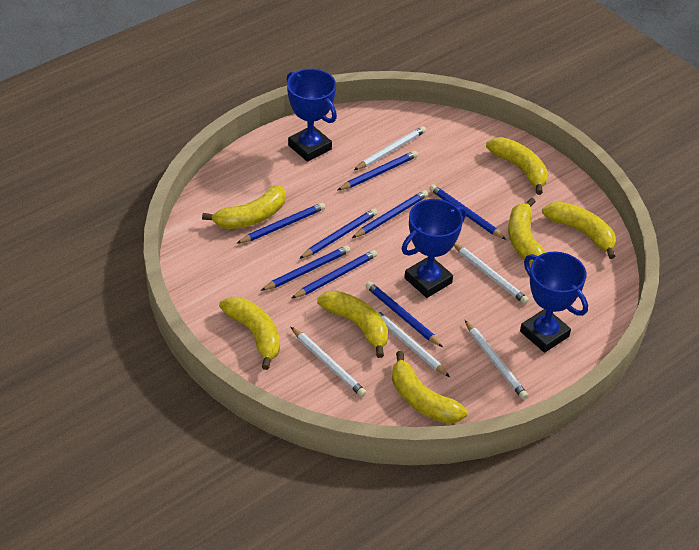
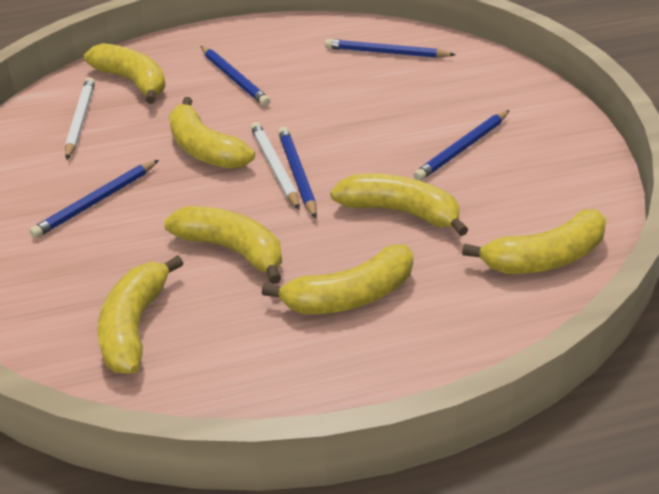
blue pencil: 8 -> 5
blue trophy: 3 -> 0
white pencil: 5 -> 2

